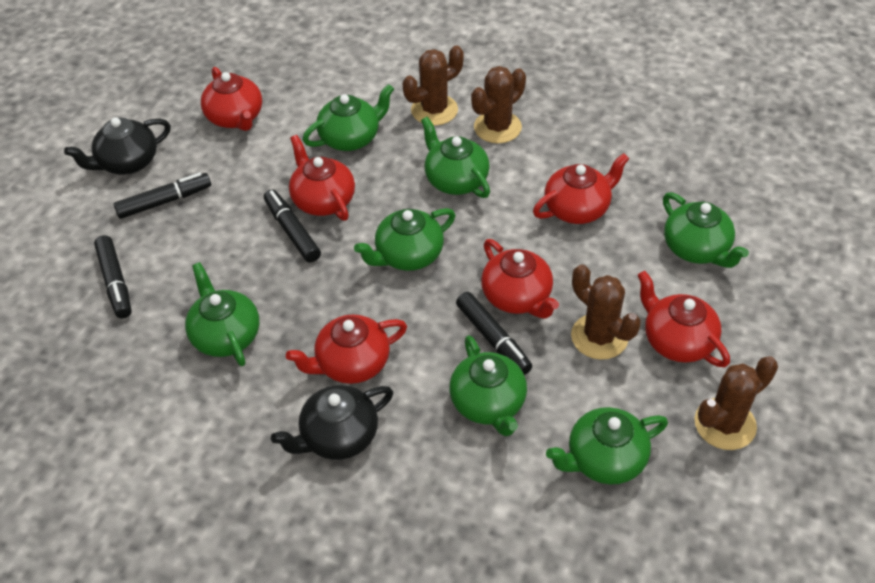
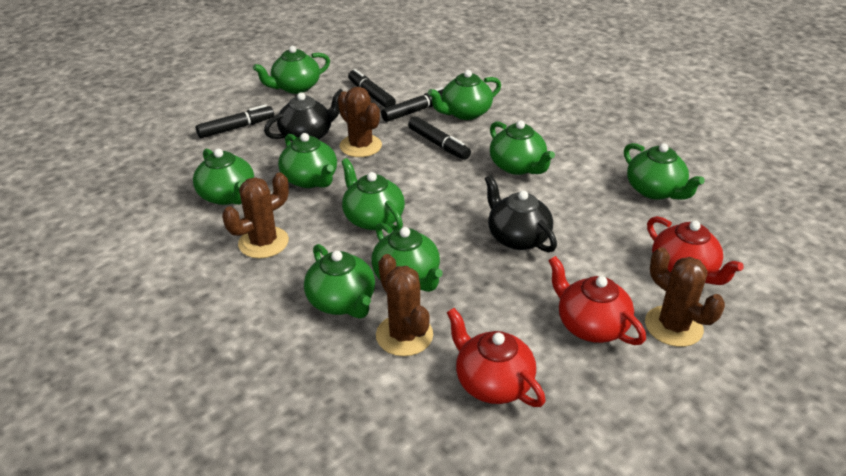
green teapot: 7 -> 9
red teapot: 6 -> 3

